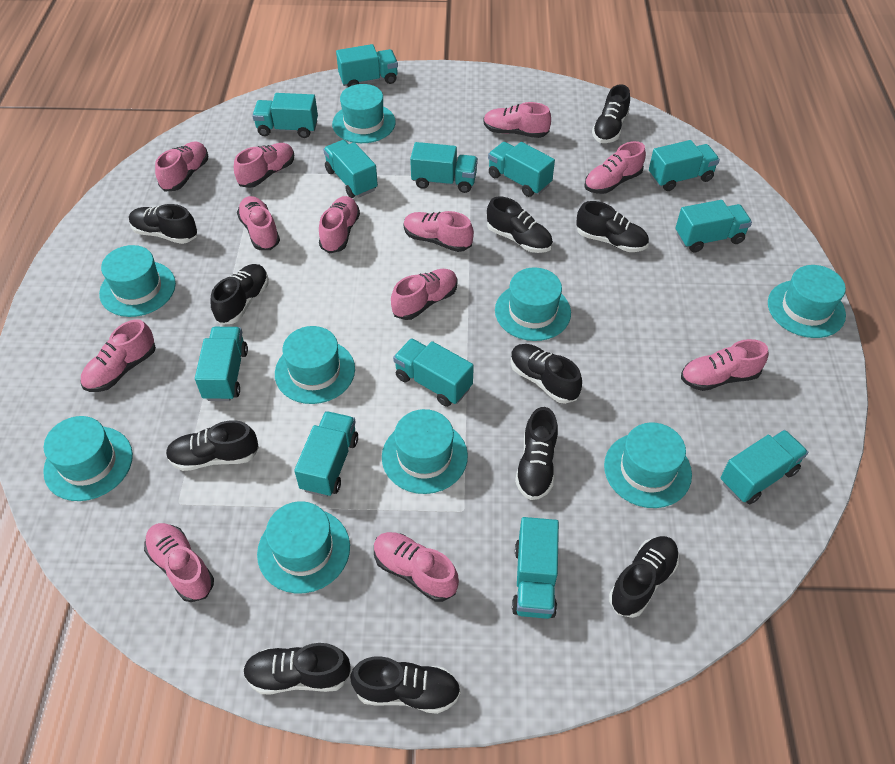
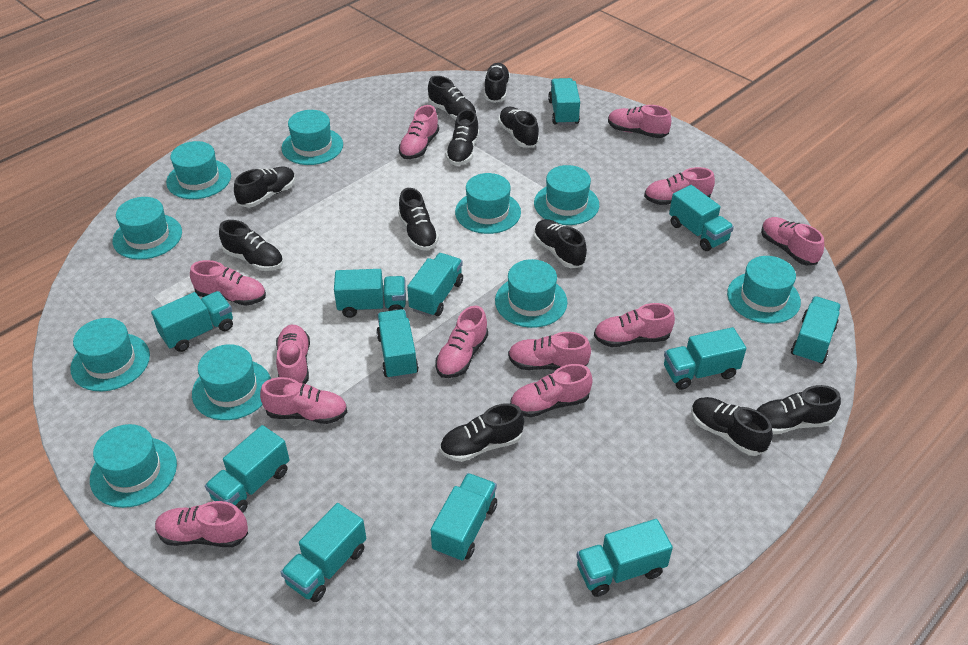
turquoise hat: 9 -> 10

